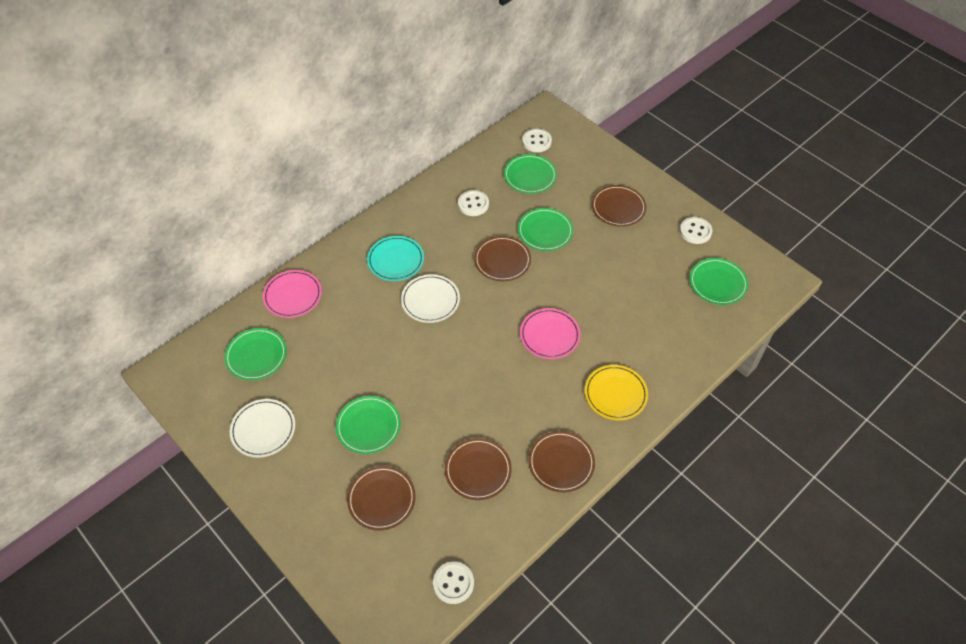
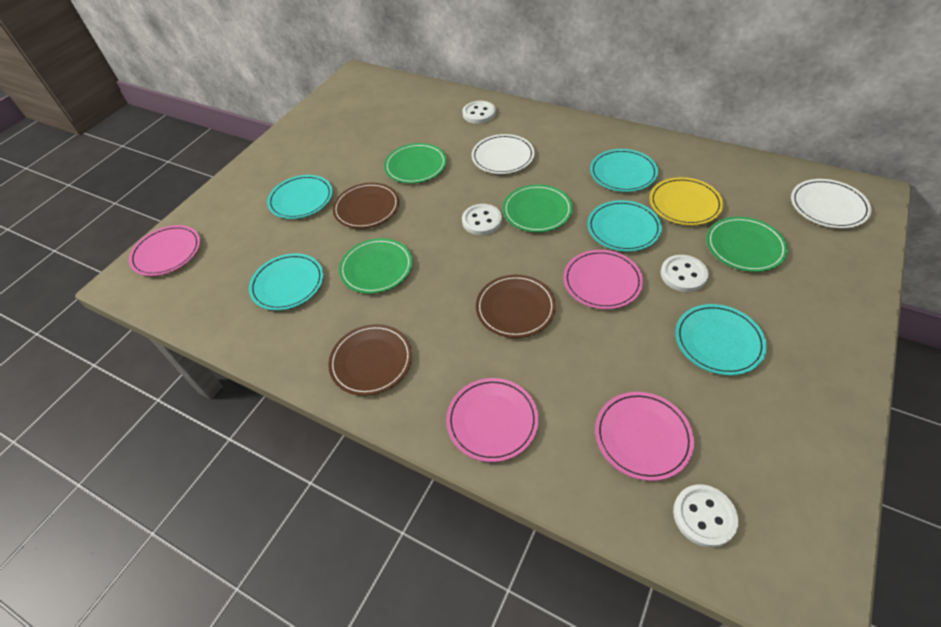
brown plate: 5 -> 3
green plate: 5 -> 4
pink plate: 2 -> 4
turquoise plate: 1 -> 5

